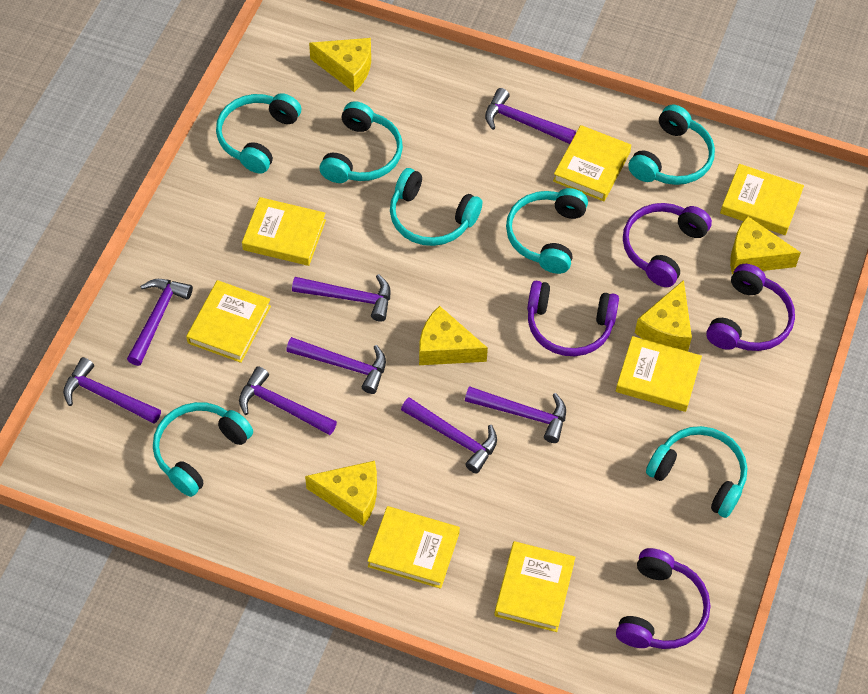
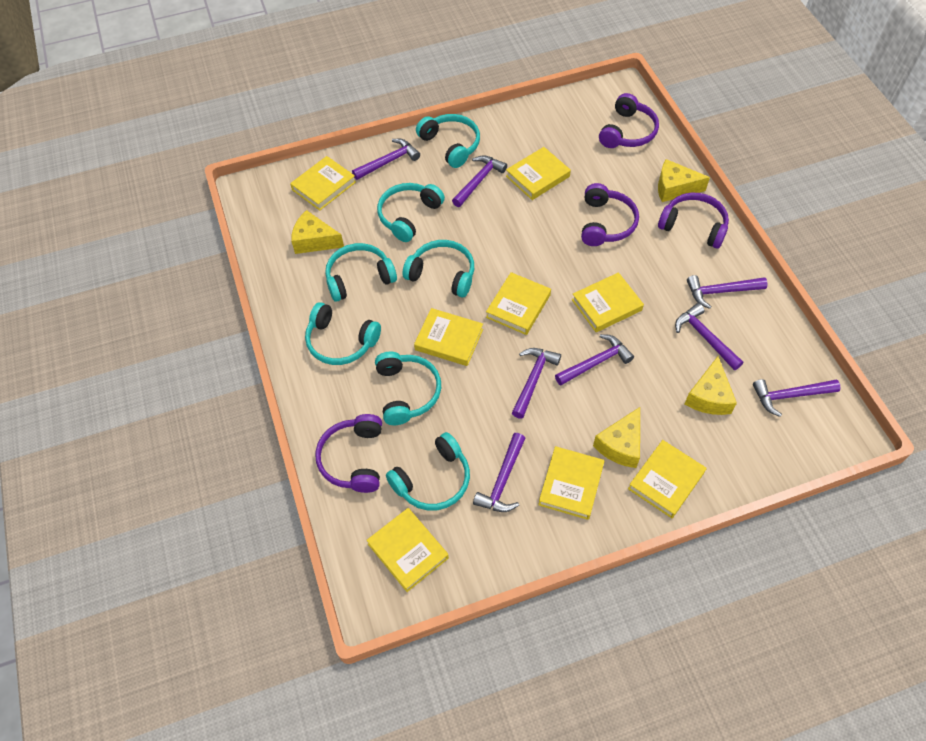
yellow book: 7 -> 8
yellow cheese: 5 -> 4

